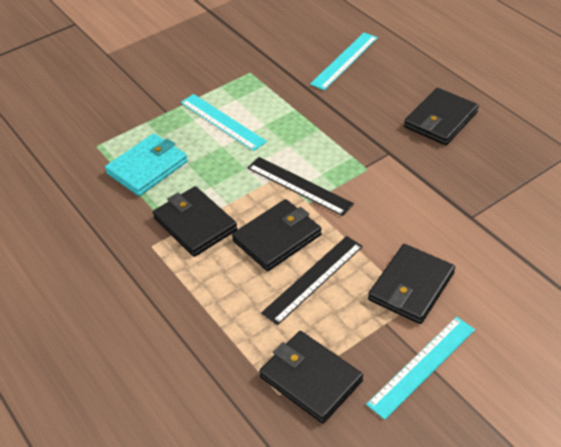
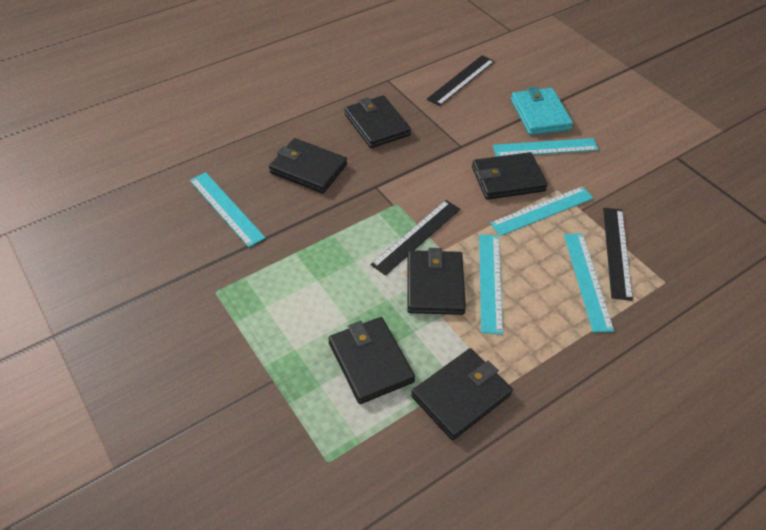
black ruler: 2 -> 3
black wallet: 5 -> 6
turquoise ruler: 3 -> 5

